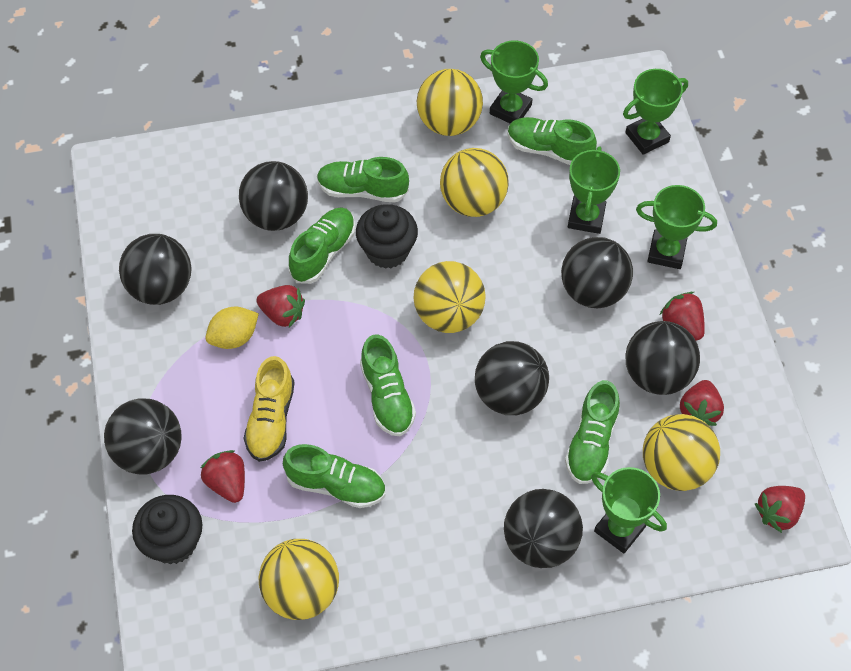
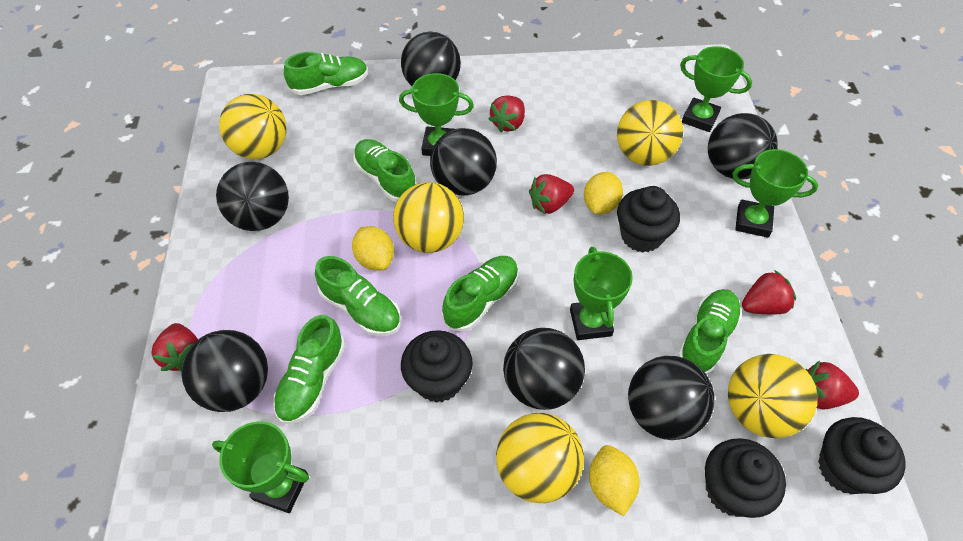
black cupcake: 2 -> 4
yellow lemon: 1 -> 3
yellow shoe: 1 -> 0

